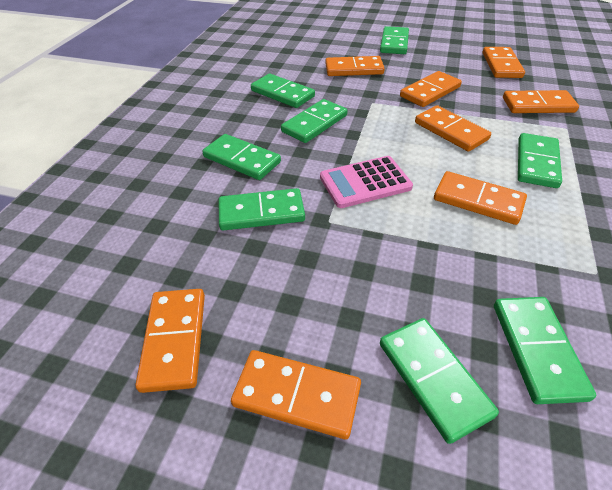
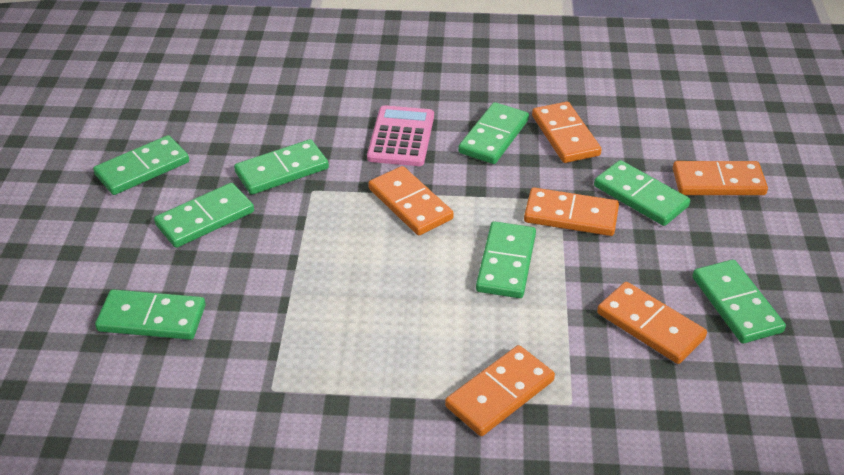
orange domino: 8 -> 6

